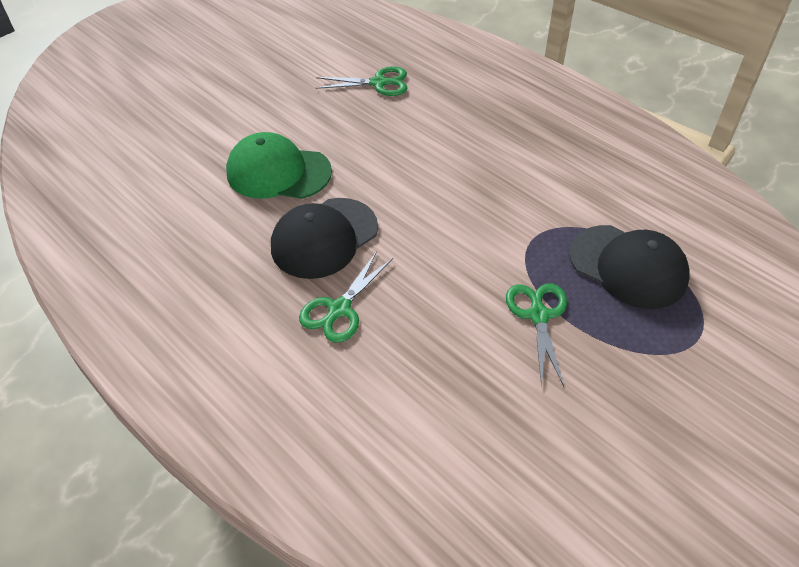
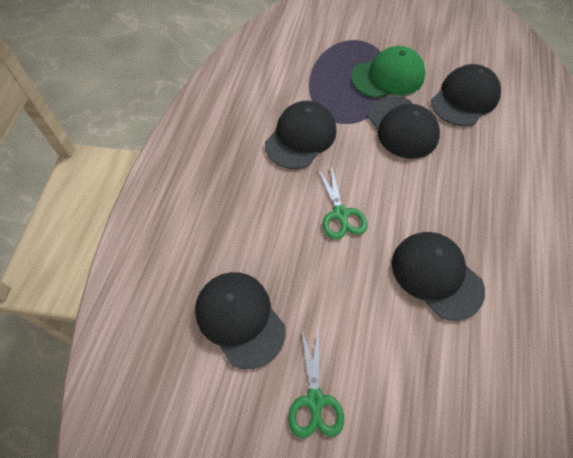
black cap: 2 -> 5
green scissors: 3 -> 2

